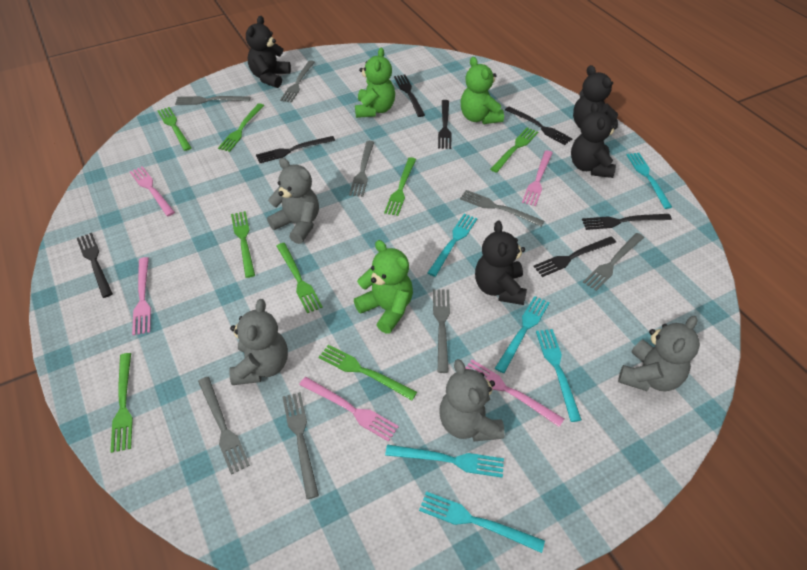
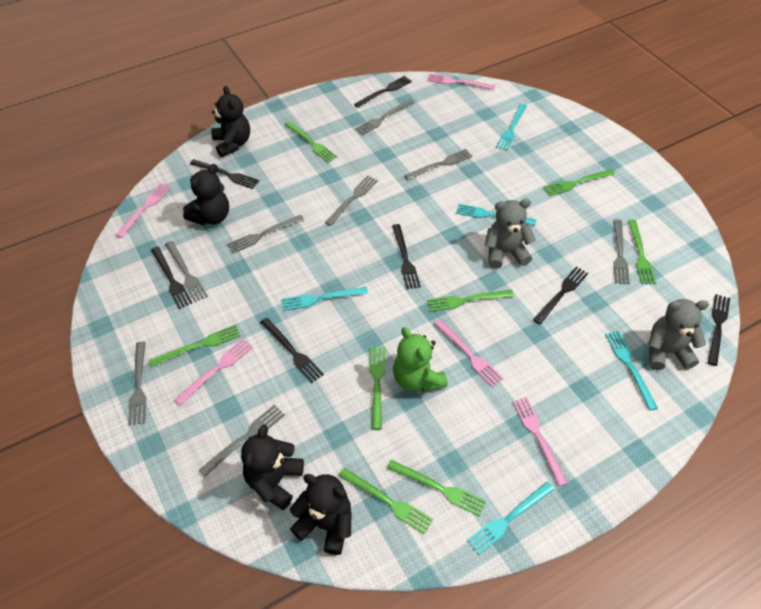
green teddy bear: 3 -> 1
grey teddy bear: 4 -> 2
turquoise fork: 6 -> 5

